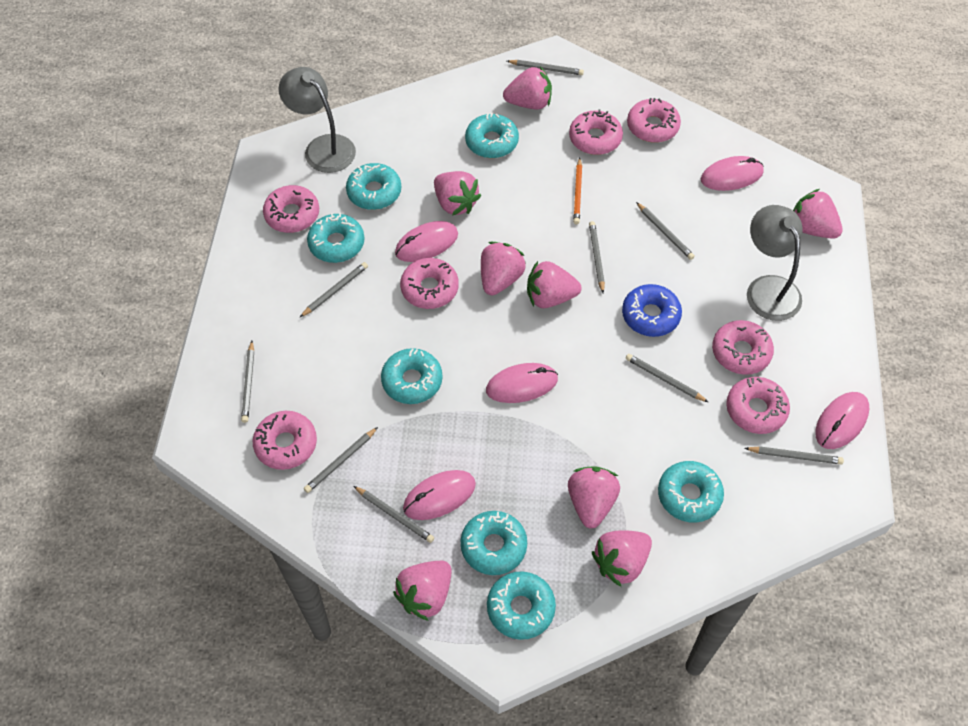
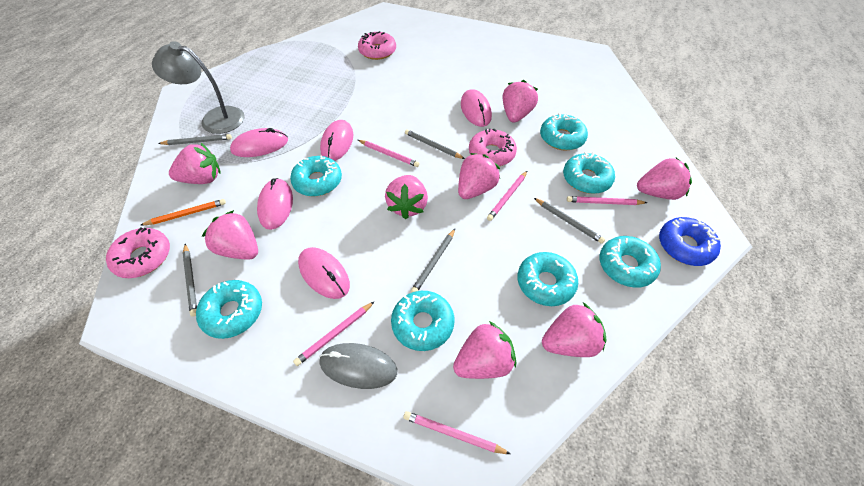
grey lamp: 2 -> 1
grey mouse: 0 -> 1
grey pencil: 9 -> 5
pink donut: 7 -> 3
pink pencil: 0 -> 5

